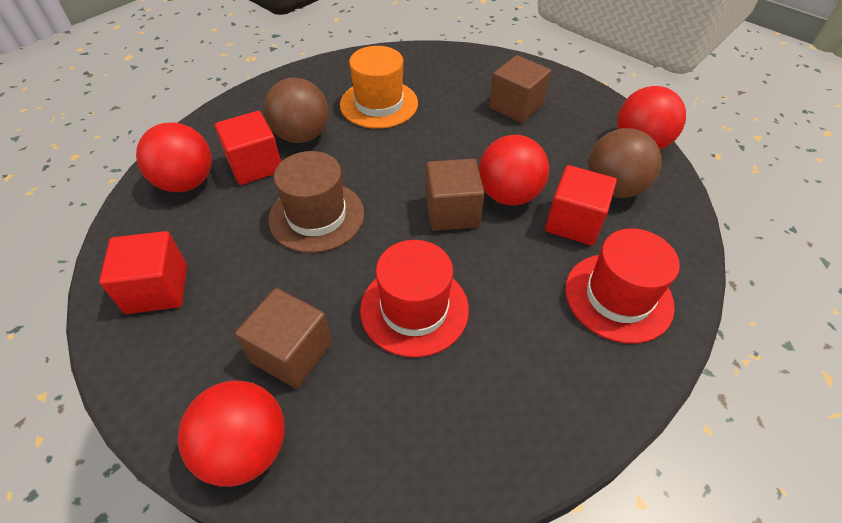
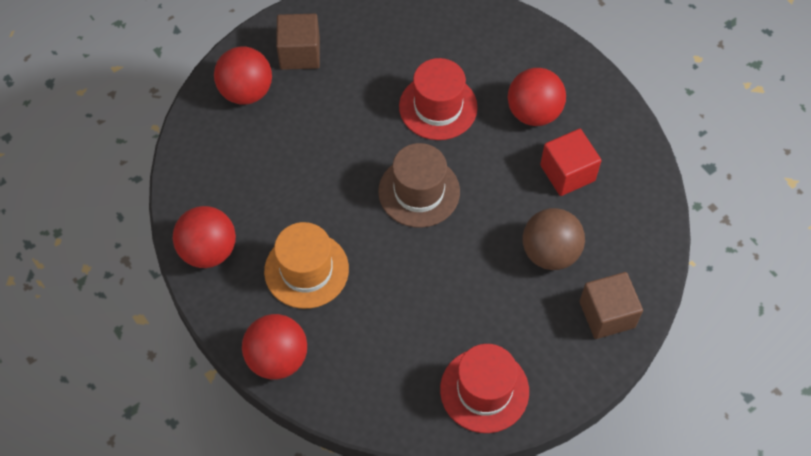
brown ball: 2 -> 1
brown cube: 3 -> 2
red cube: 3 -> 1

